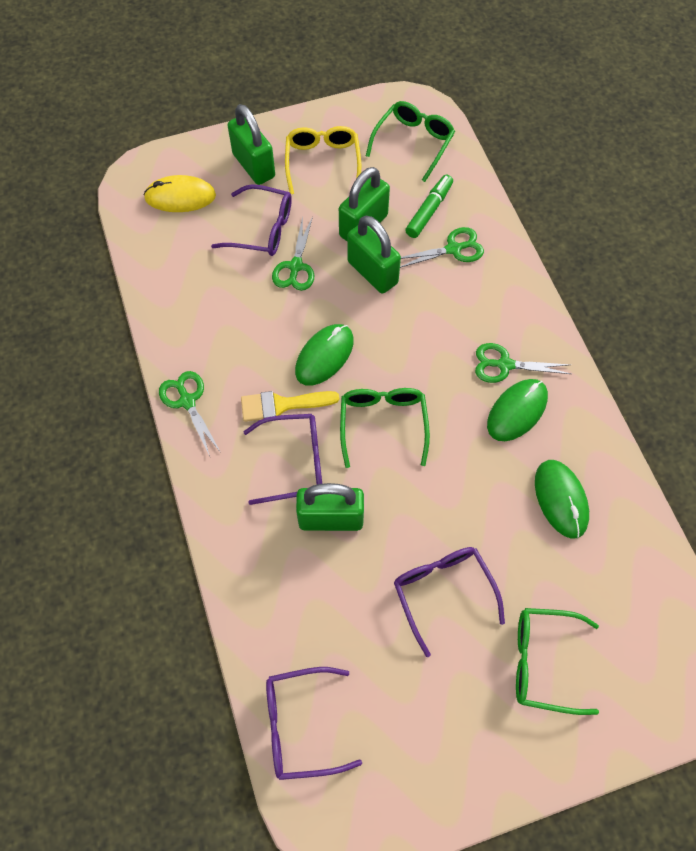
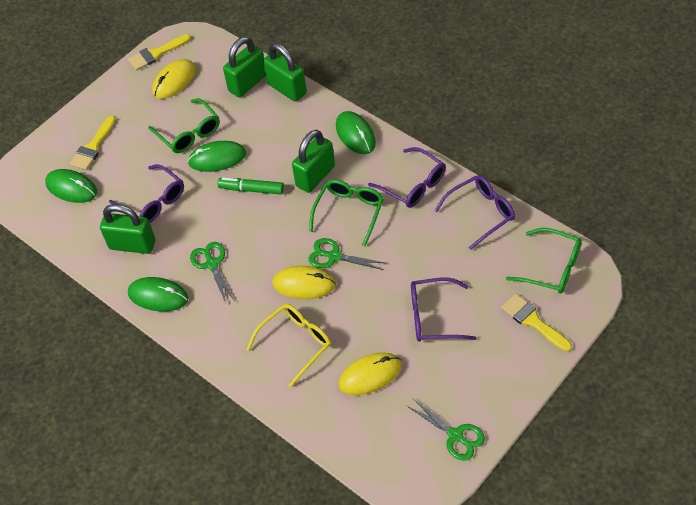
green mouse: 3 -> 4
green scissors: 4 -> 3
yellow brush: 1 -> 3
yellow mouse: 1 -> 3

